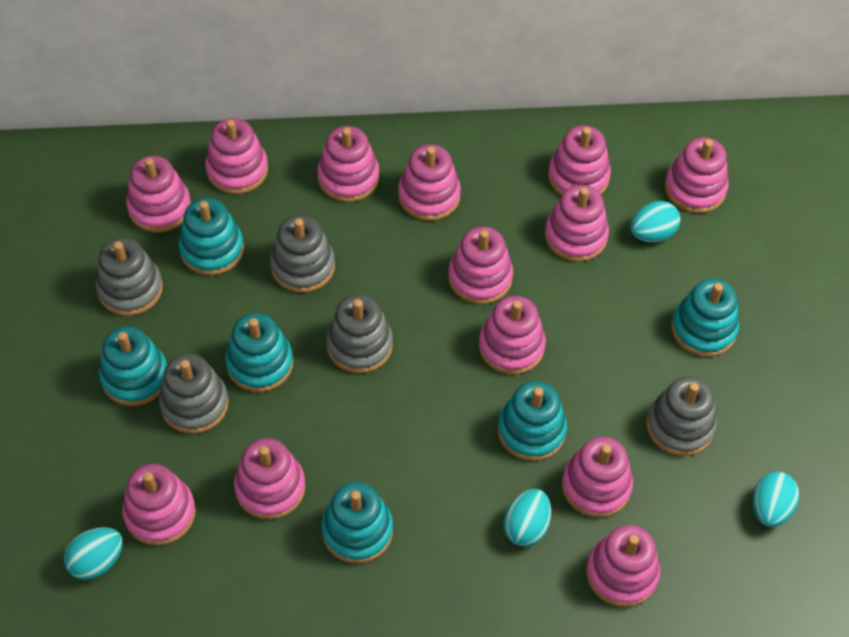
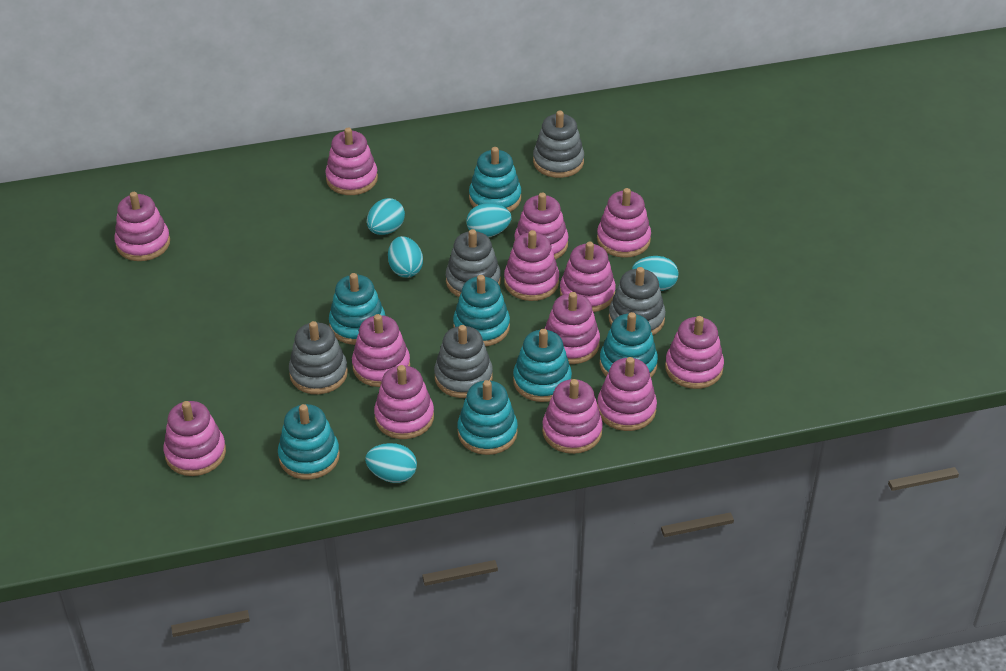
turquoise egg: 4 -> 5
turquoise stacking toy: 6 -> 7

